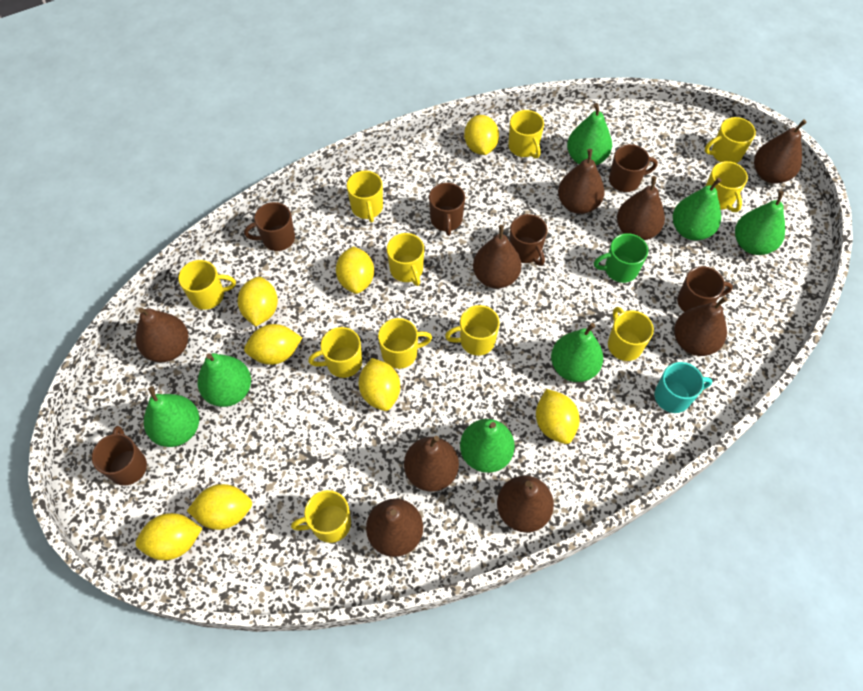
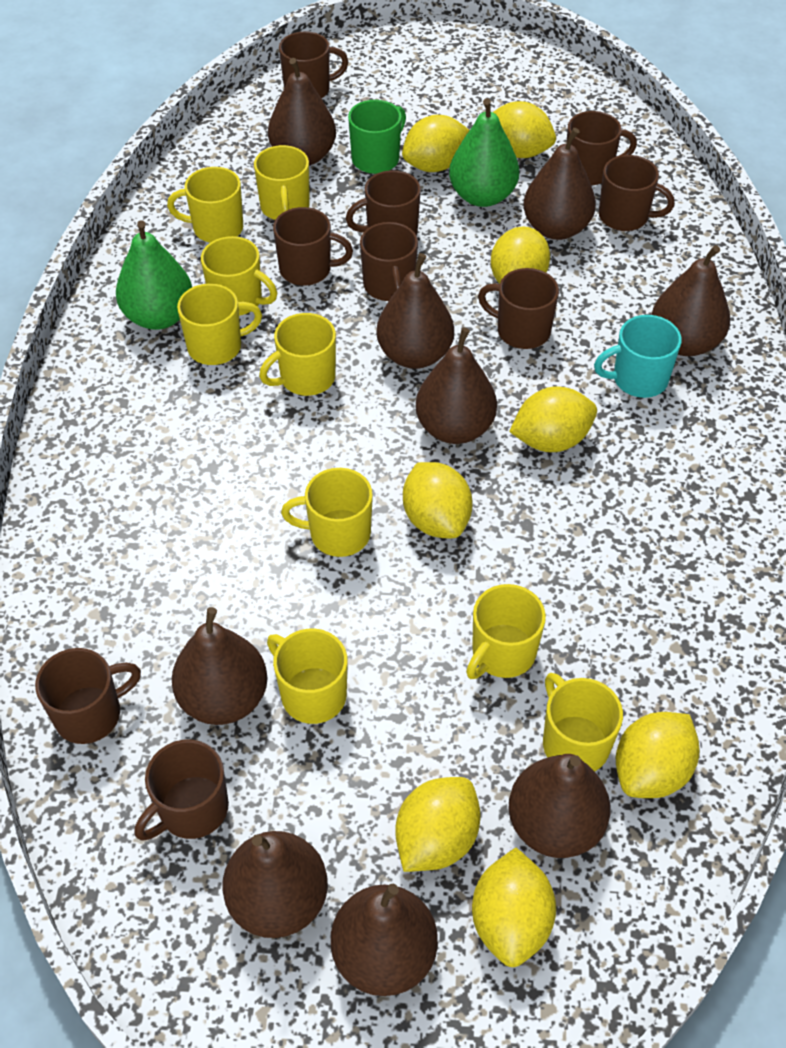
brown mug: 6 -> 9
green pear: 7 -> 2
yellow mug: 11 -> 9

